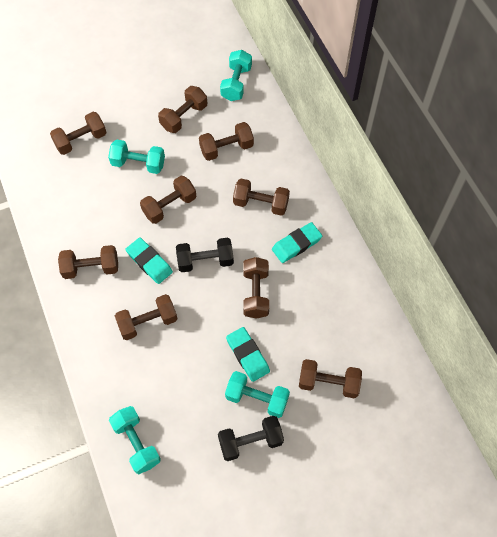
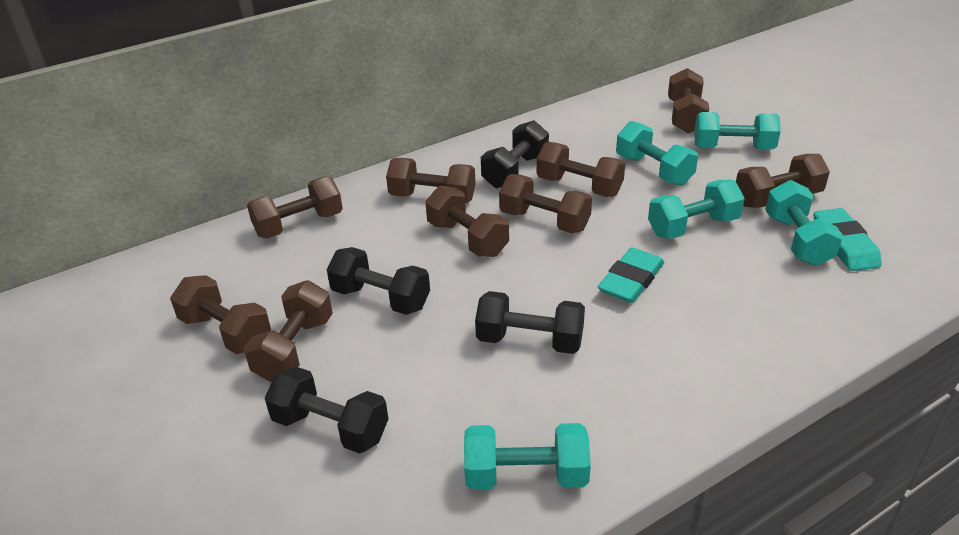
black dumbbell: 2 -> 4
turquoise dumbbell: 4 -> 5
turquoise eraser: 3 -> 2

